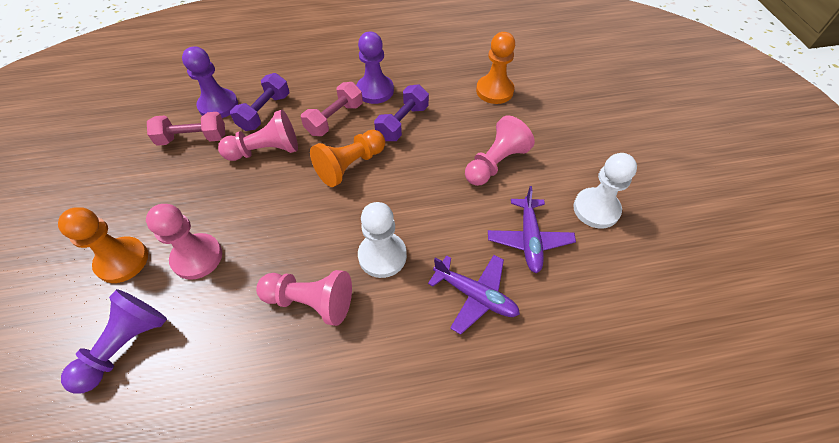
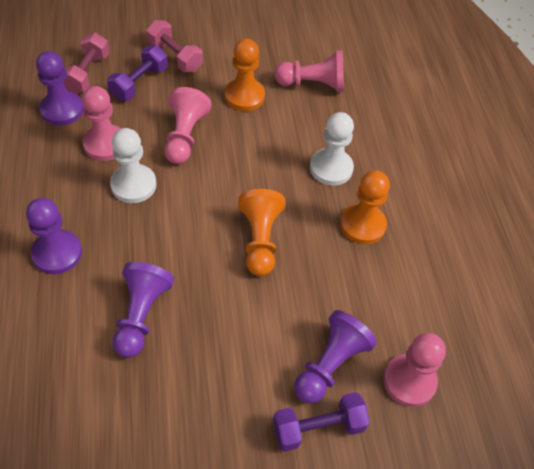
purple pawn: 3 -> 4
purple plane: 2 -> 0

